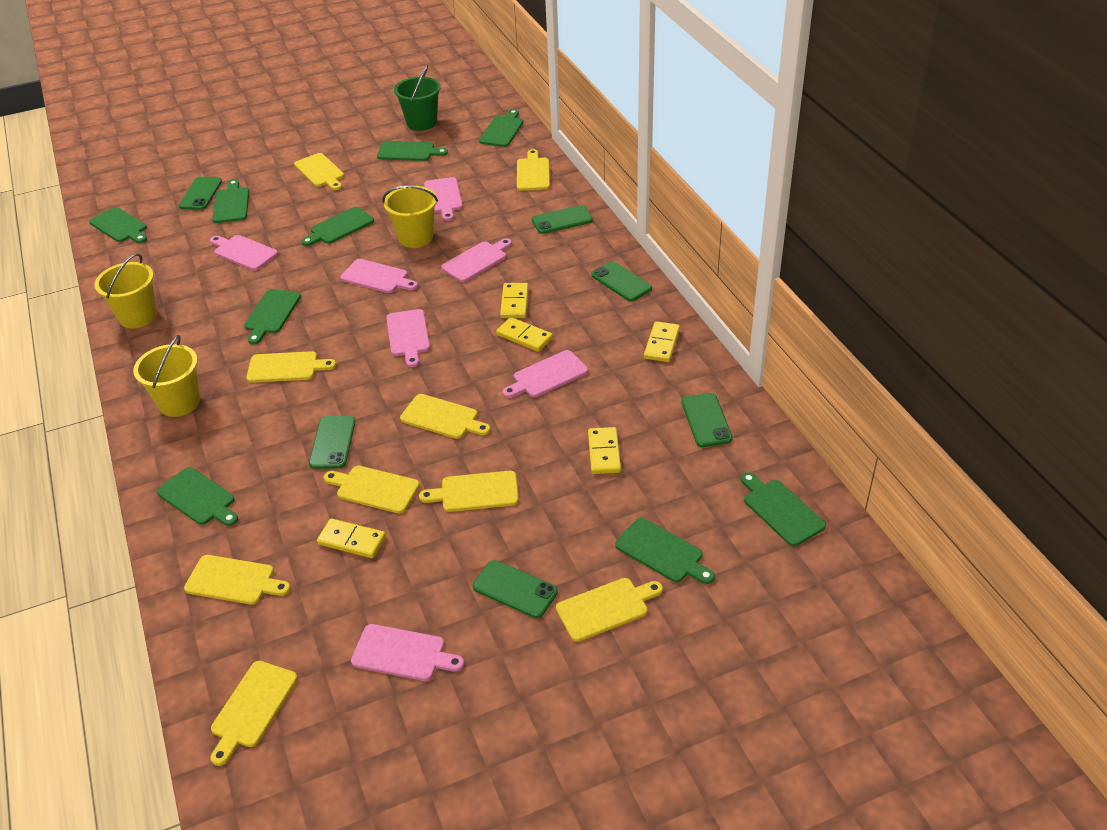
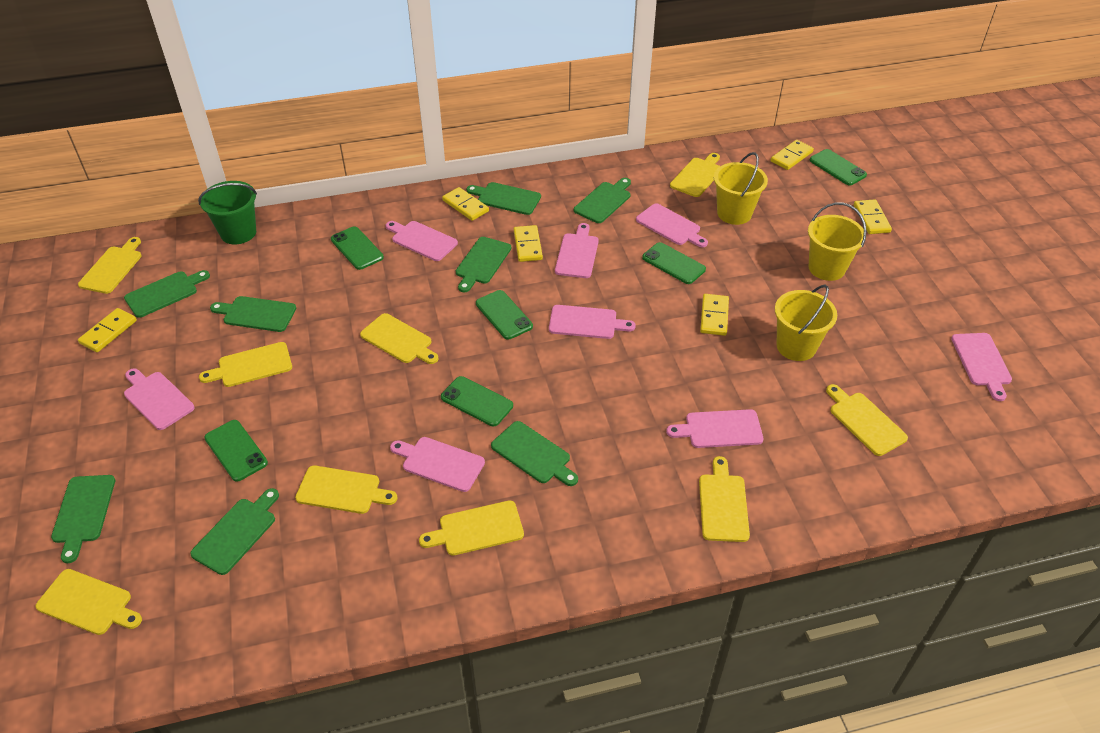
green cutting board: 9 -> 8
pink cutting board: 7 -> 8
yellow domino: 5 -> 6

